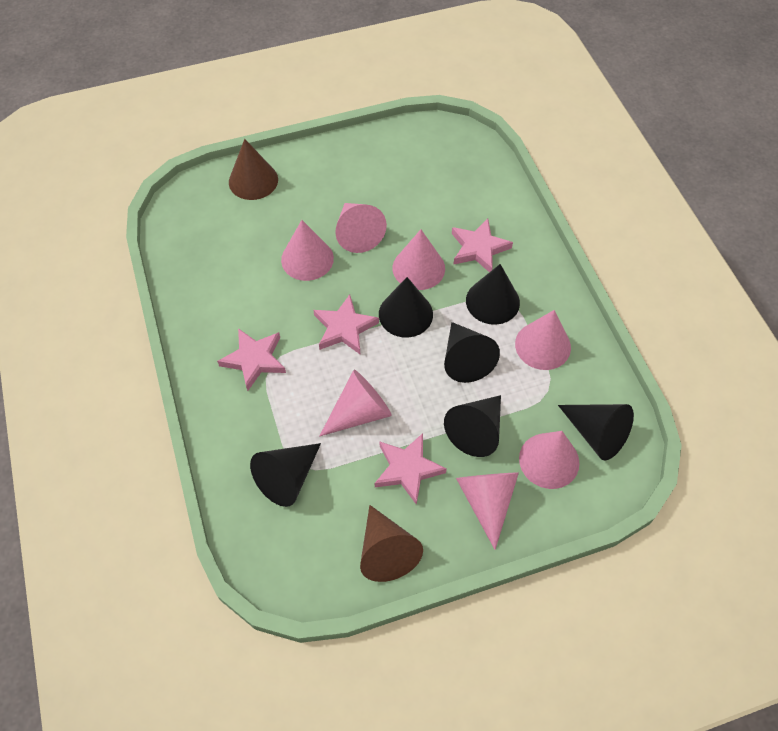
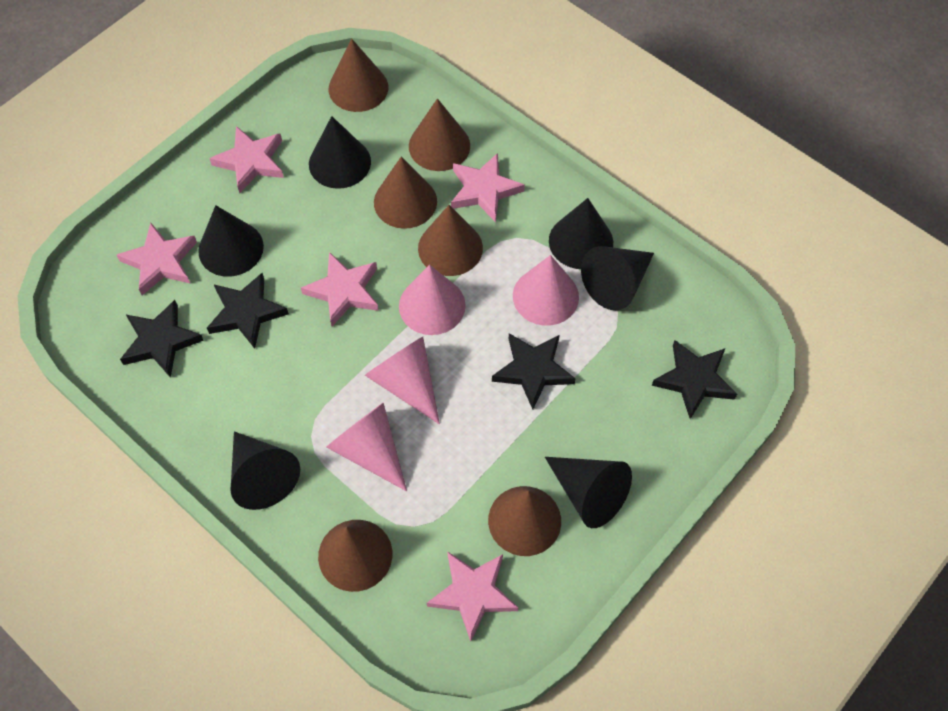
black star: 0 -> 4
brown cone: 2 -> 6
pink cone: 7 -> 4
pink star: 4 -> 5

